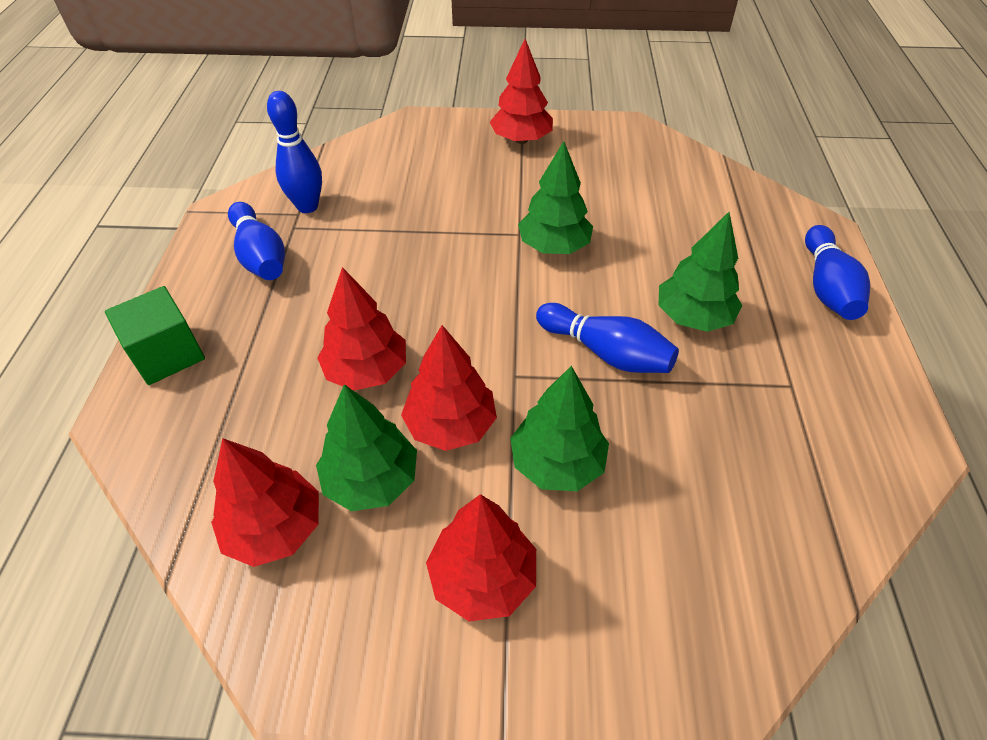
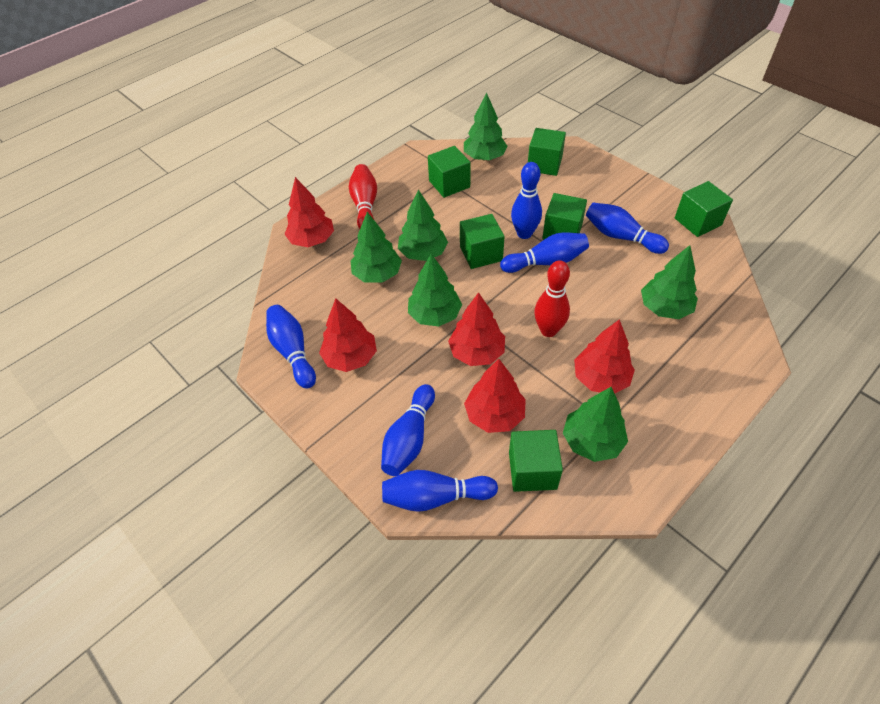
blue bowling pin: 4 -> 6
green cube: 1 -> 6
green tree: 4 -> 6
red bowling pin: 0 -> 2

